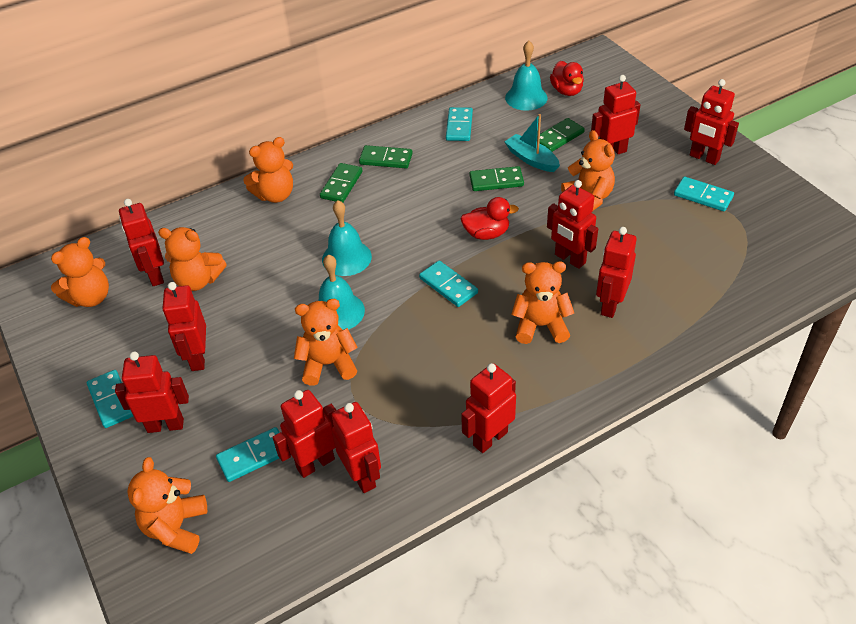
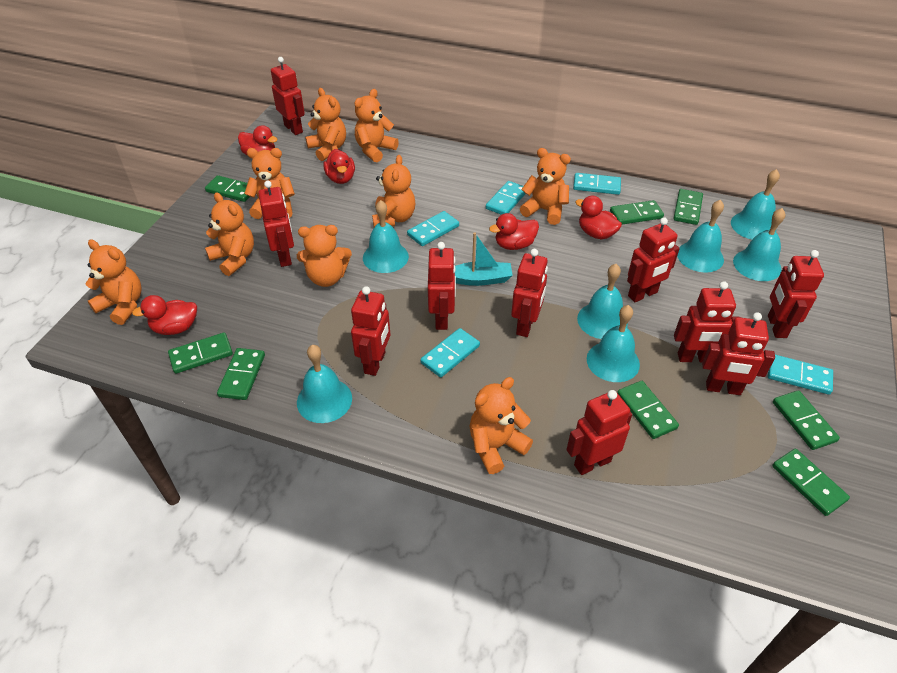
green domino: 4 -> 8
orange teddy bear: 7 -> 9
red duck: 2 -> 5
turquoise bell: 3 -> 7

